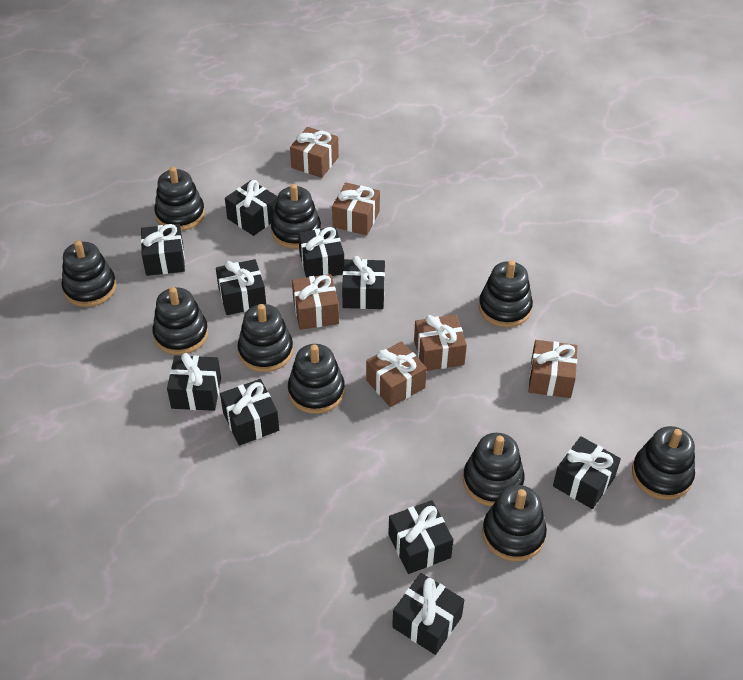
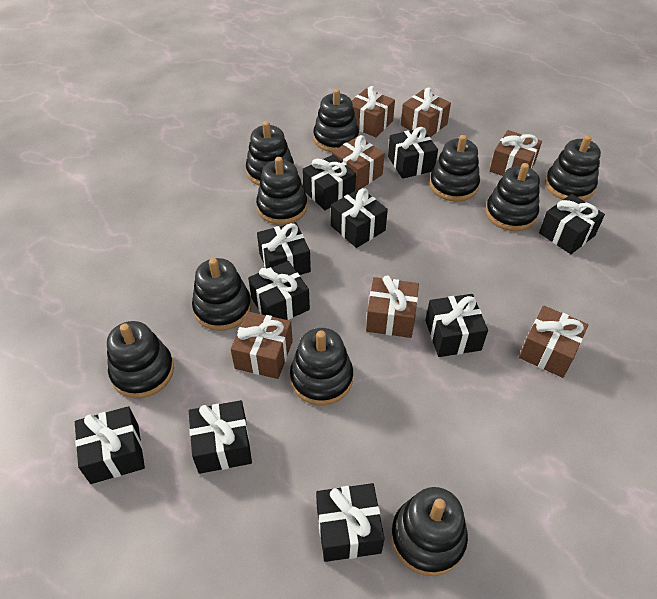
brown gift: 6 -> 7

